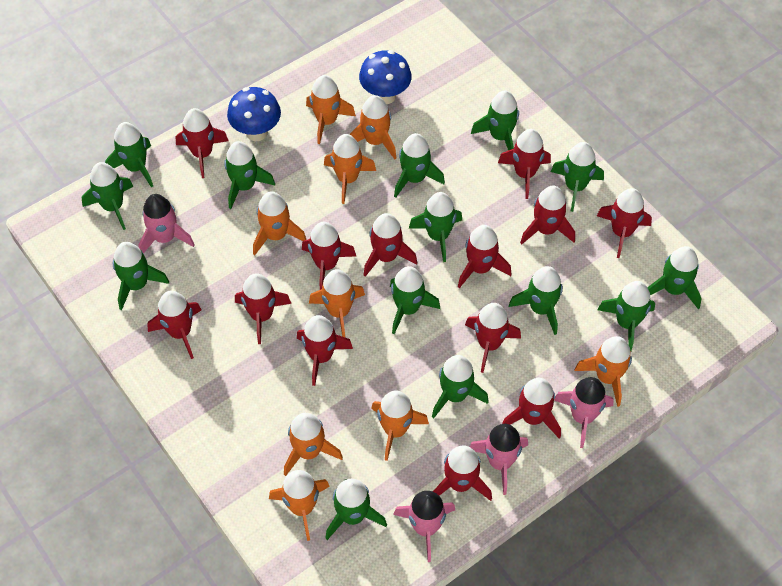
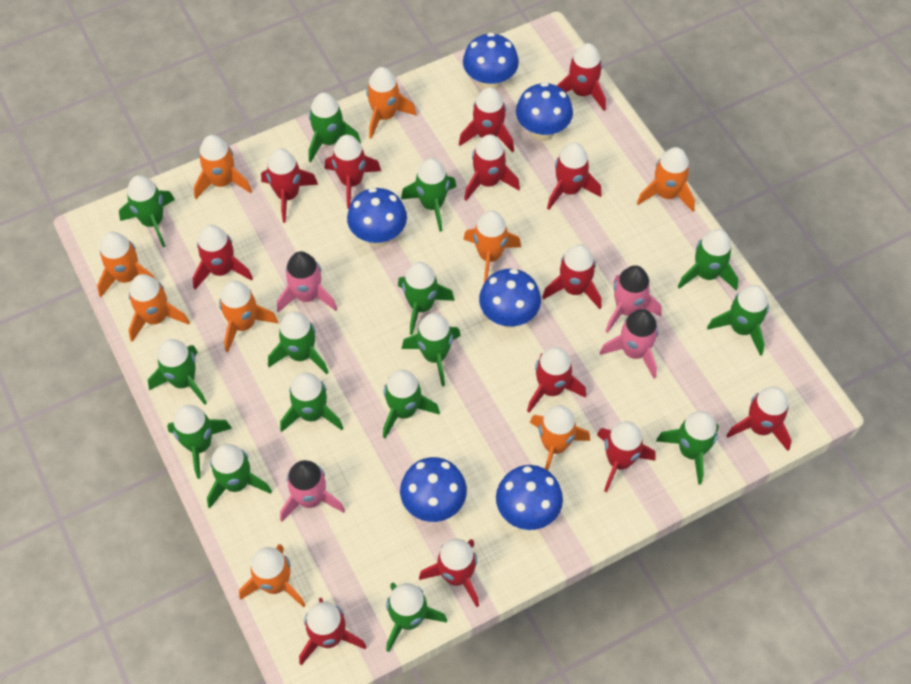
blue mushroom: 2 -> 6
green rocket: 14 -> 15

